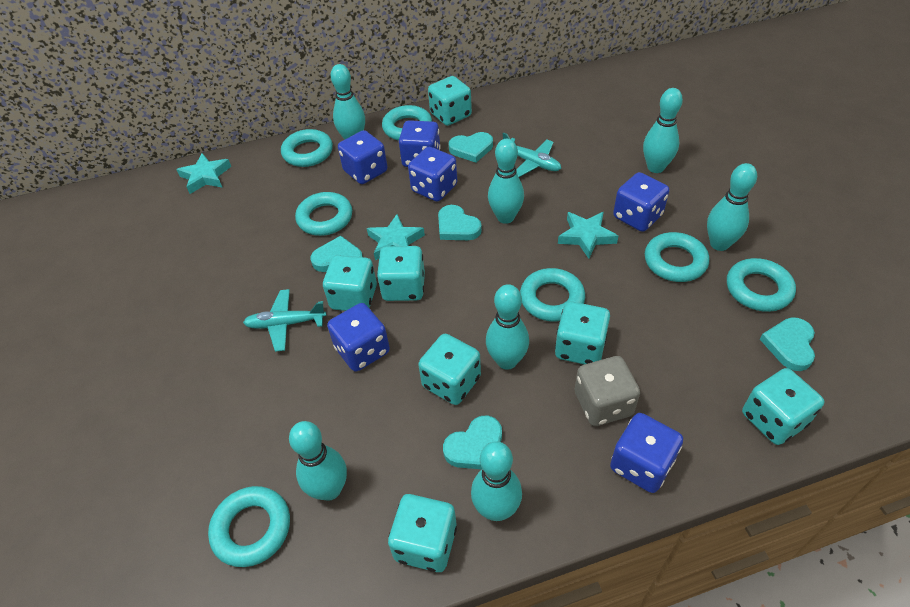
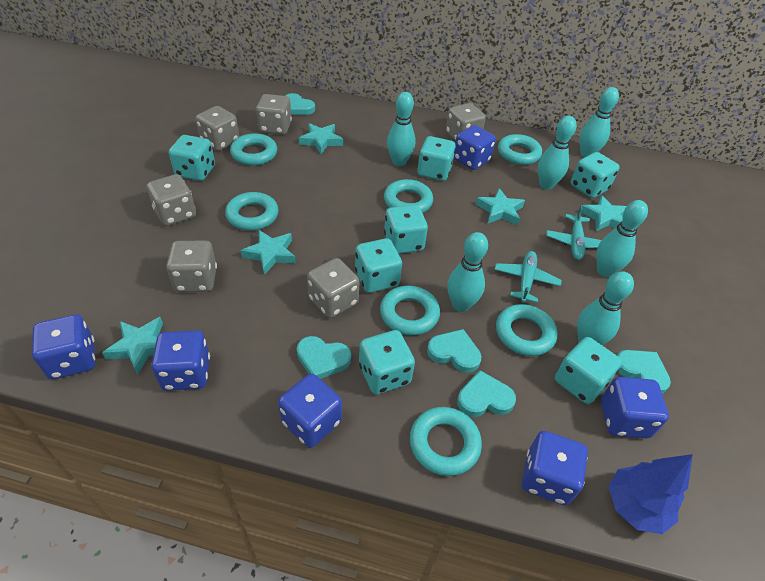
blue tree: 0 -> 1
grey dice: 1 -> 6
turquoise bowling pin: 7 -> 6
turquoise star: 3 -> 5

